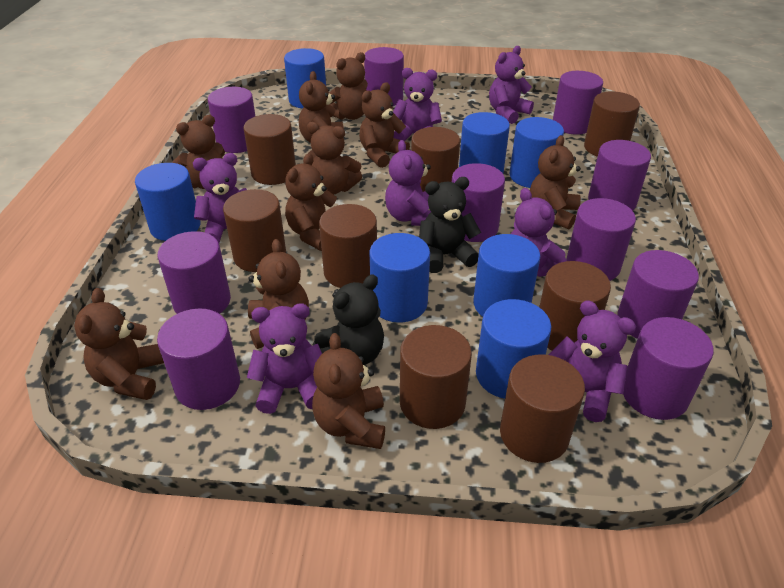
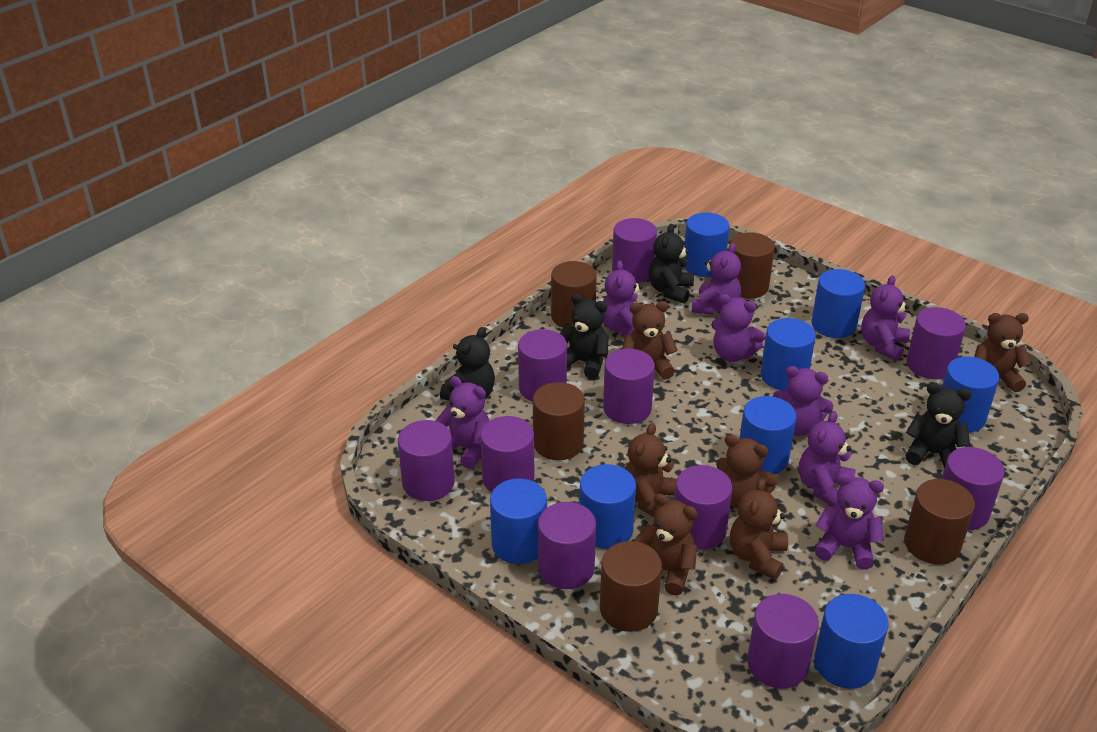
black teddy bear: 2 -> 4
blue cylinder: 7 -> 8
brown cylinder: 8 -> 5
brown teddy bear: 10 -> 6
purple teddy bear: 7 -> 8

